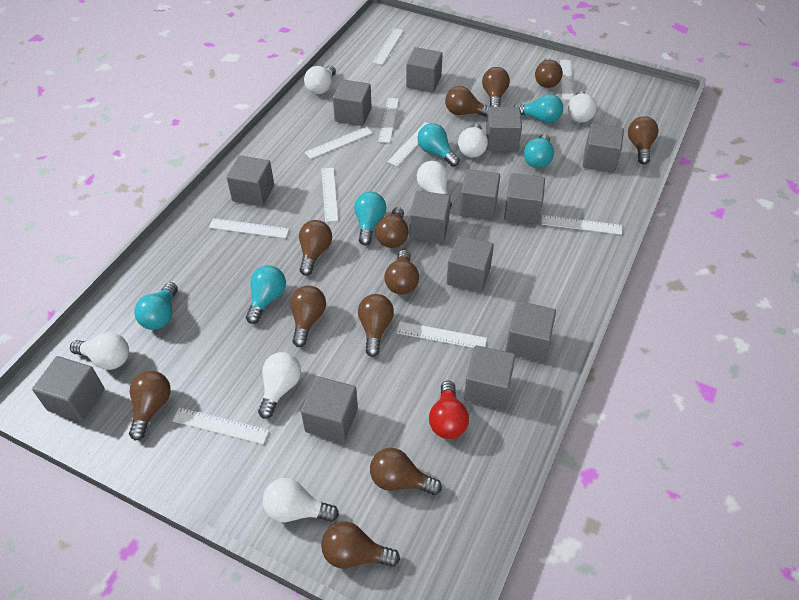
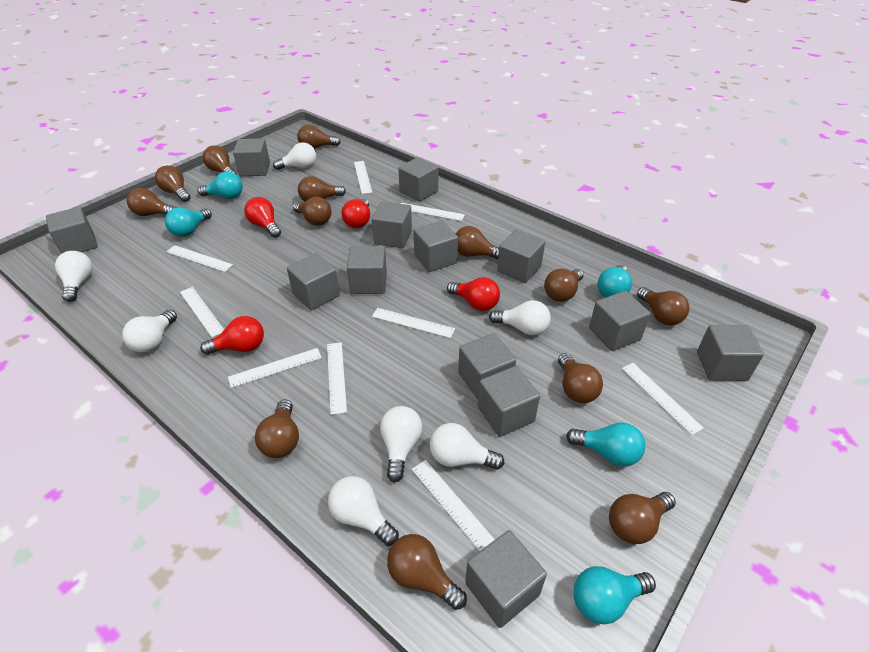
brown light bulb: 12 -> 13
red light bulb: 1 -> 4
turquoise light bulb: 6 -> 5
white ruler: 10 -> 9

